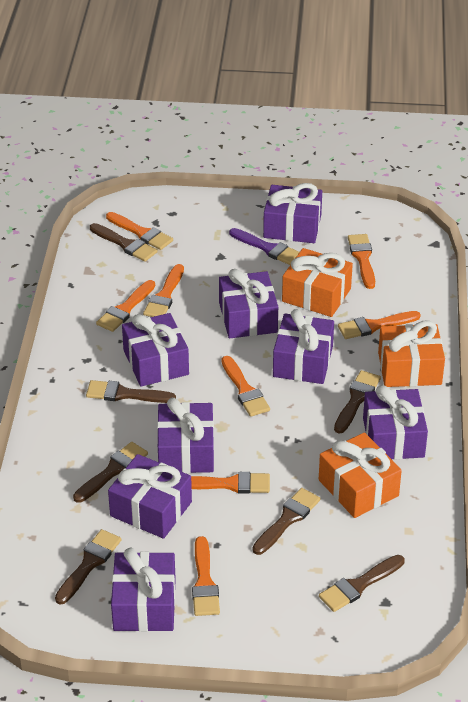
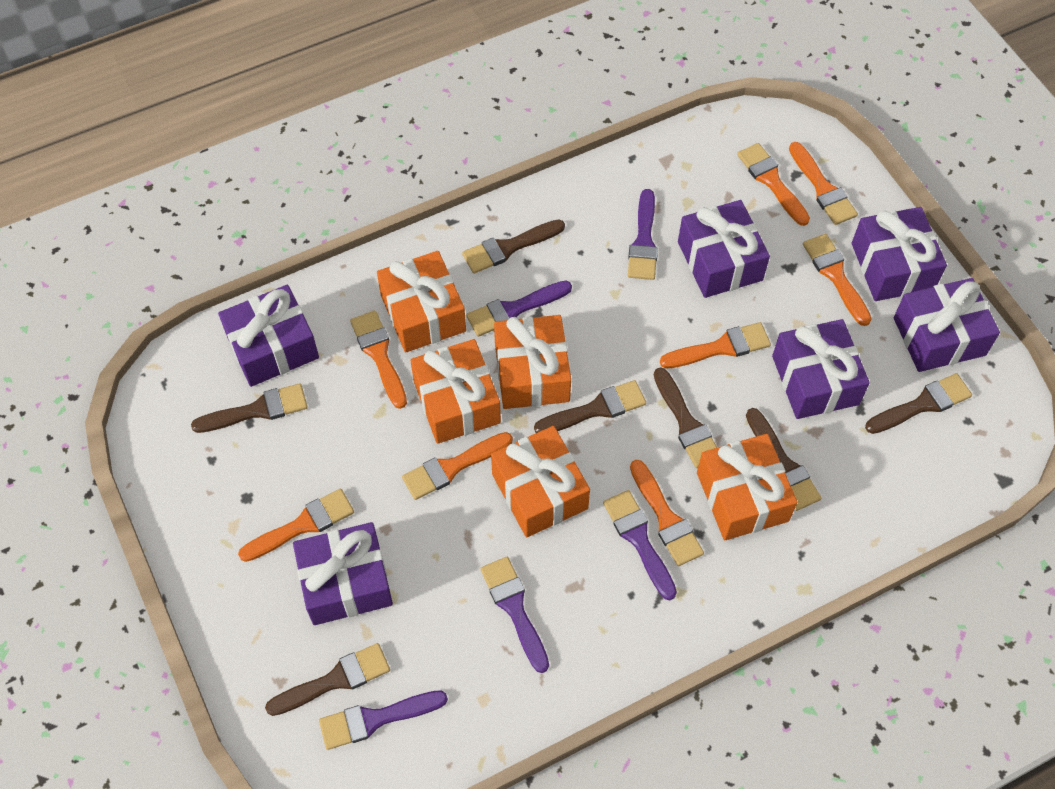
orange gift: 3 -> 5
purple brush: 1 -> 5
purple gift: 8 -> 6

